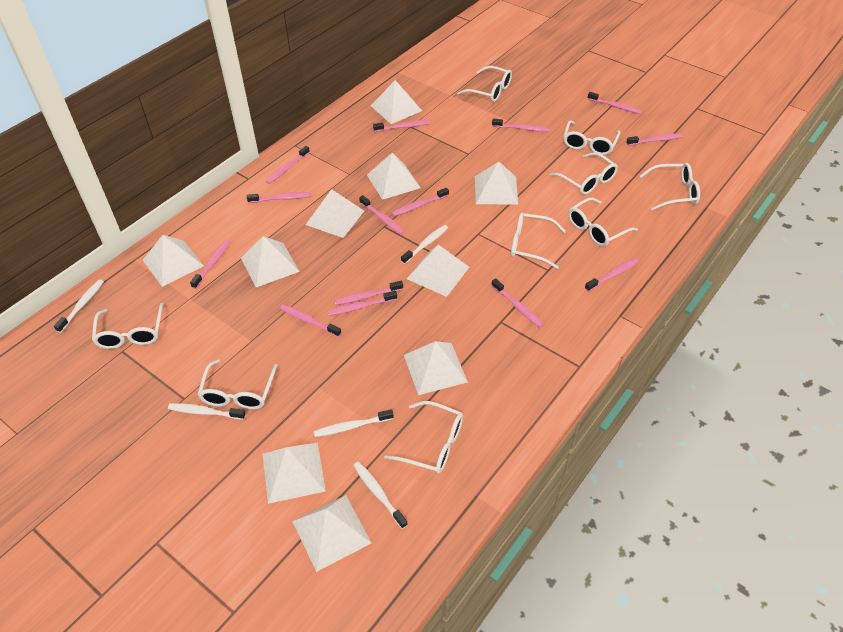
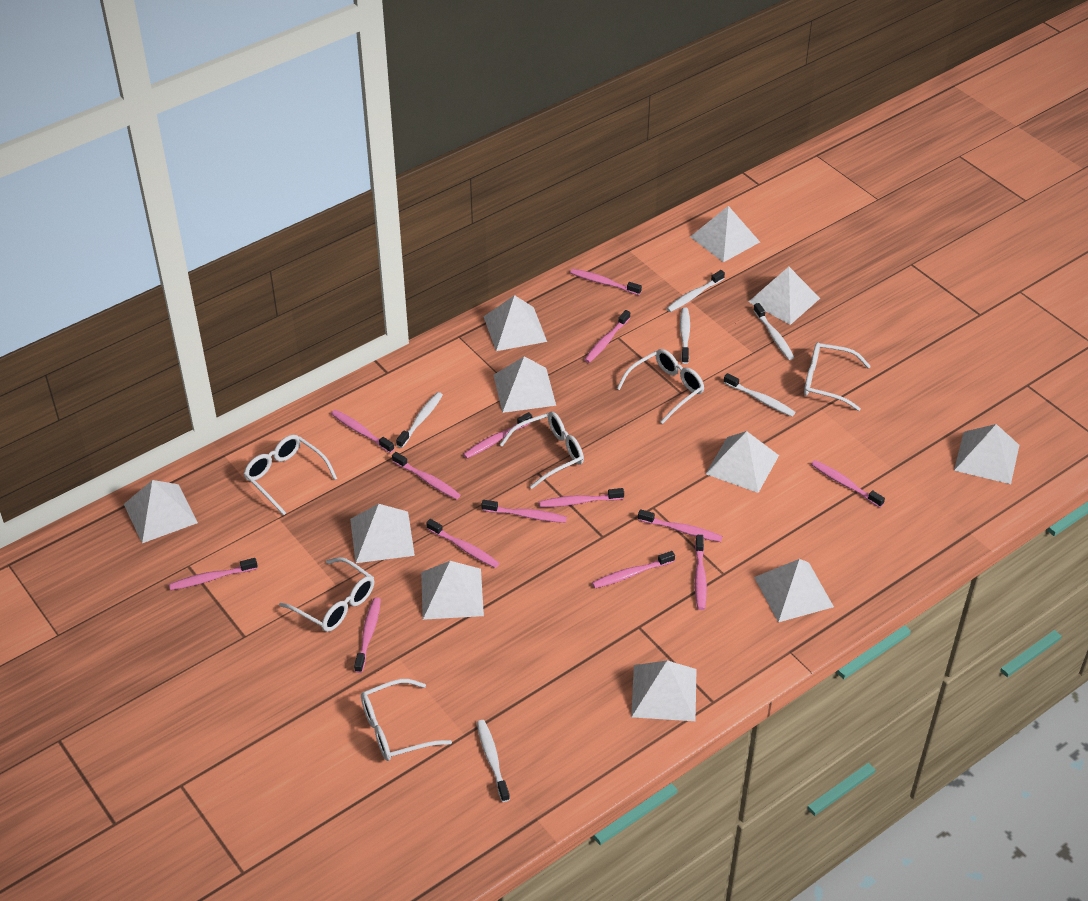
white glasses: 9 -> 6
white pyramid: 10 -> 11
white toothbrush: 5 -> 6

